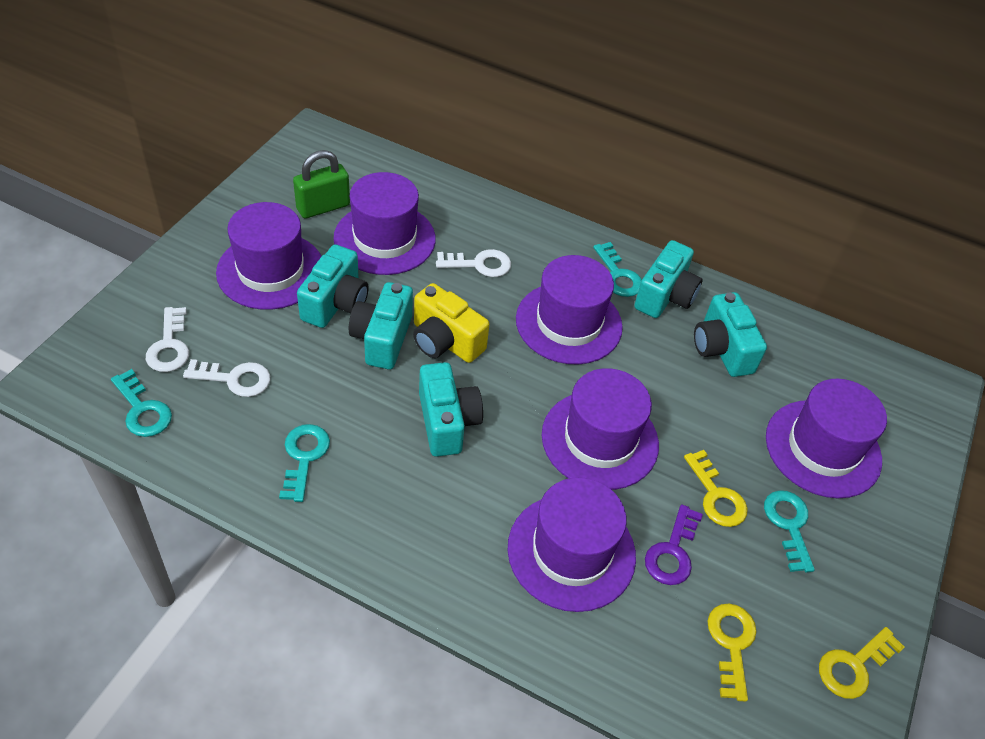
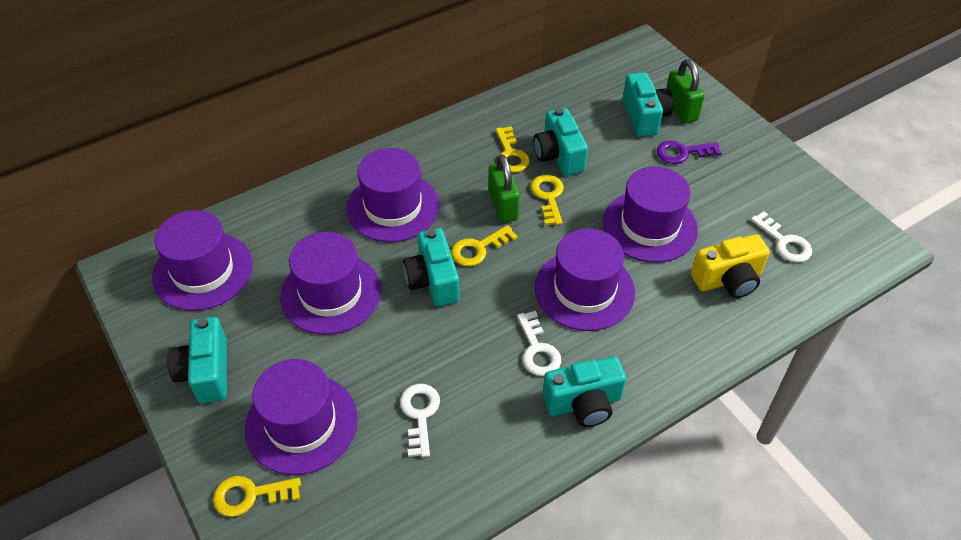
green padlock: 1 -> 2
turquoise key: 4 -> 0
yellow key: 3 -> 4

